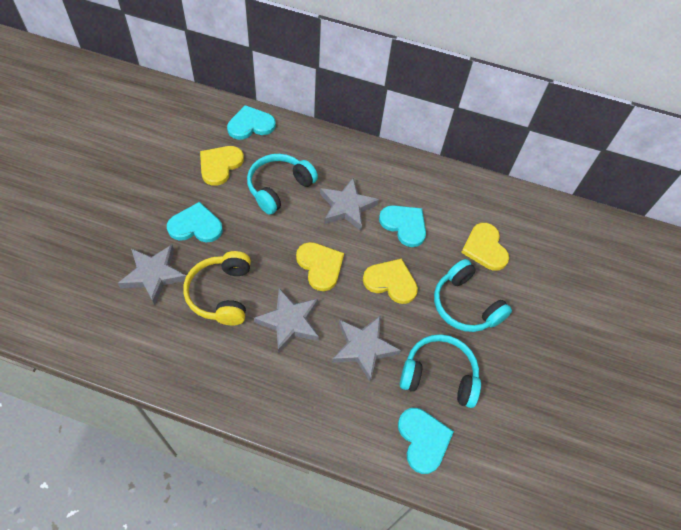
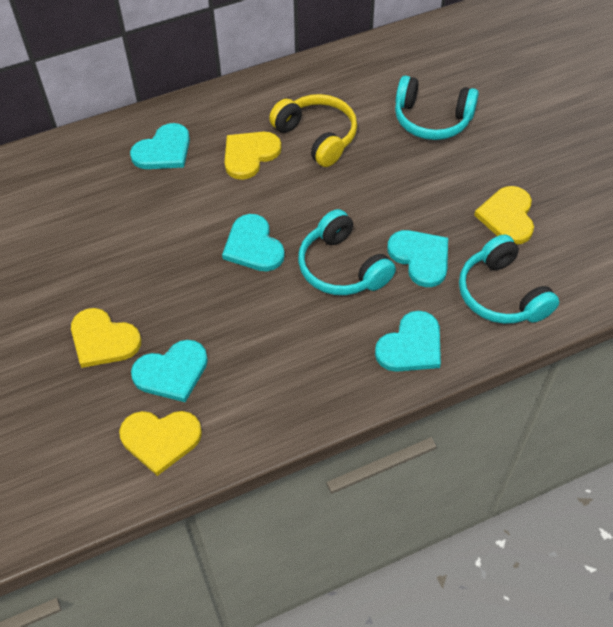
grey star: 4 -> 0
turquoise heart: 4 -> 5

